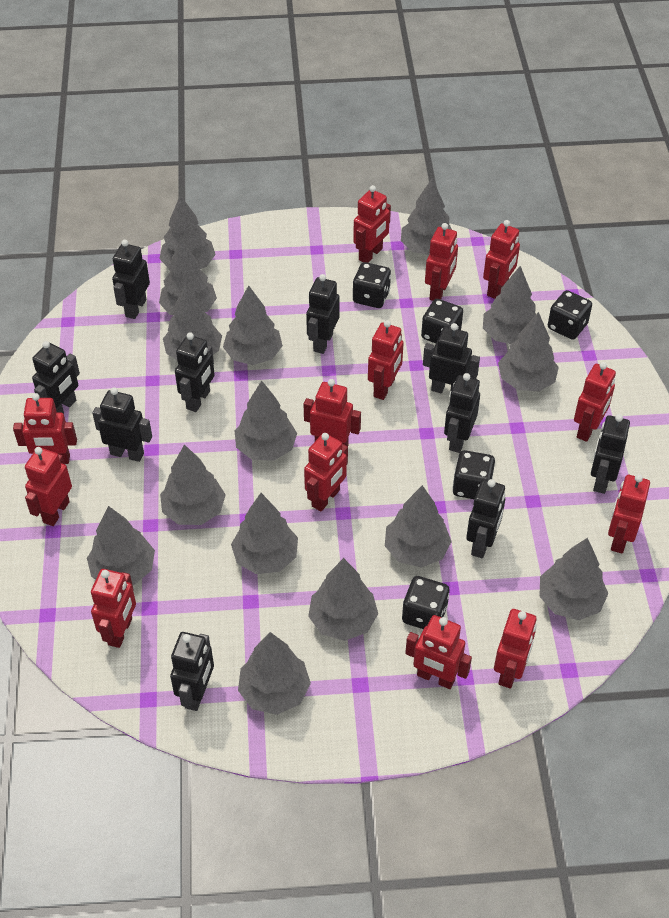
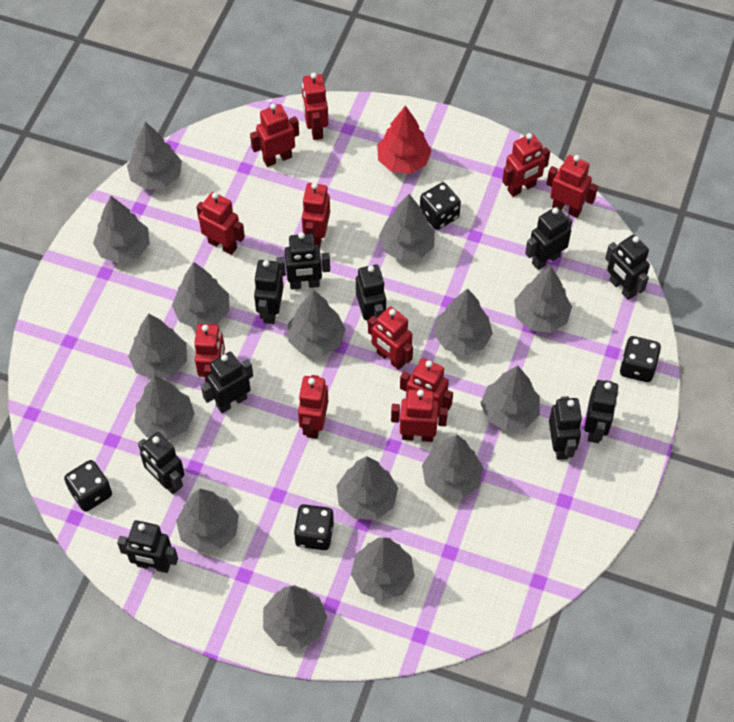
black dice: 5 -> 4
red robot: 13 -> 11
red tree: 0 -> 1

